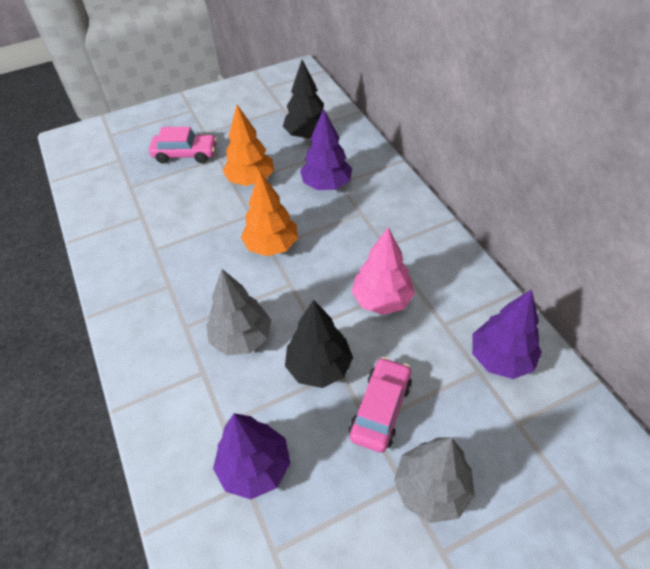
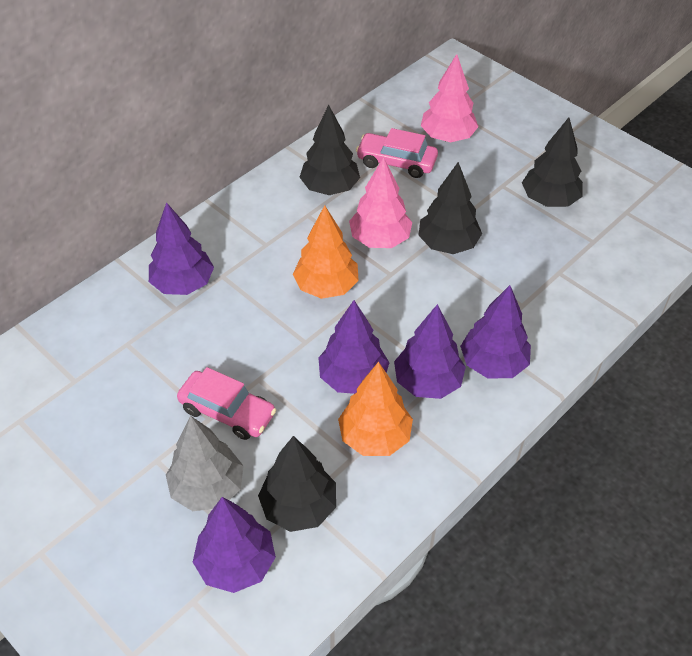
black tree: 2 -> 4
grey tree: 2 -> 1
pink tree: 1 -> 2
purple tree: 3 -> 5

